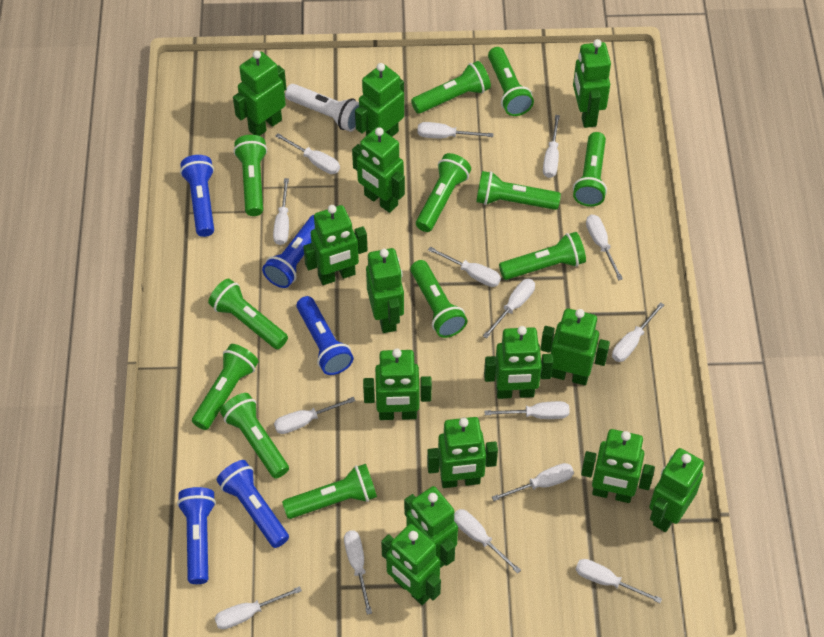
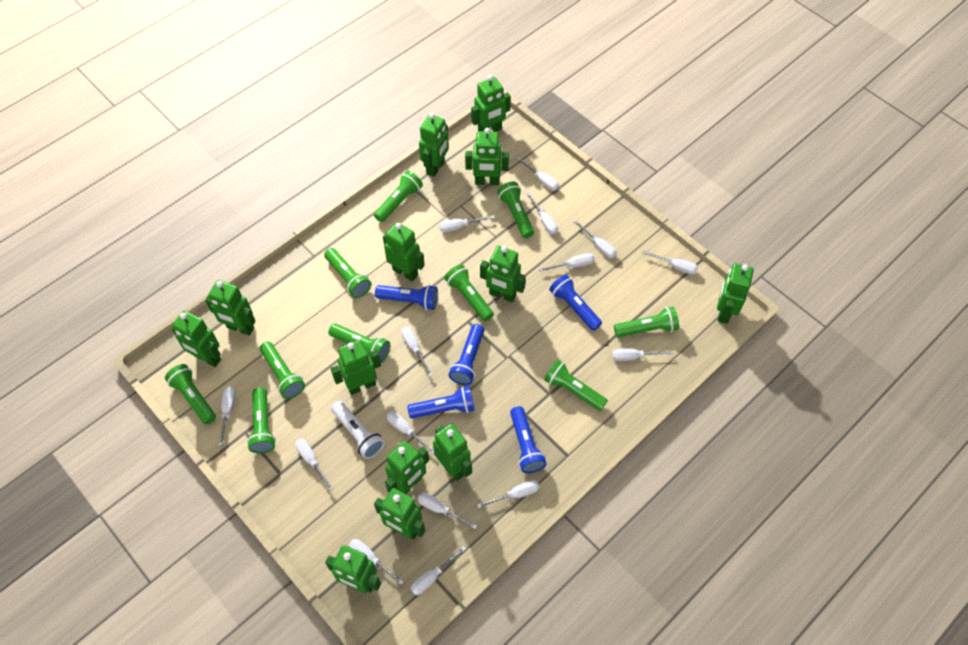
green flashlight: 12 -> 10
green robot: 14 -> 13

